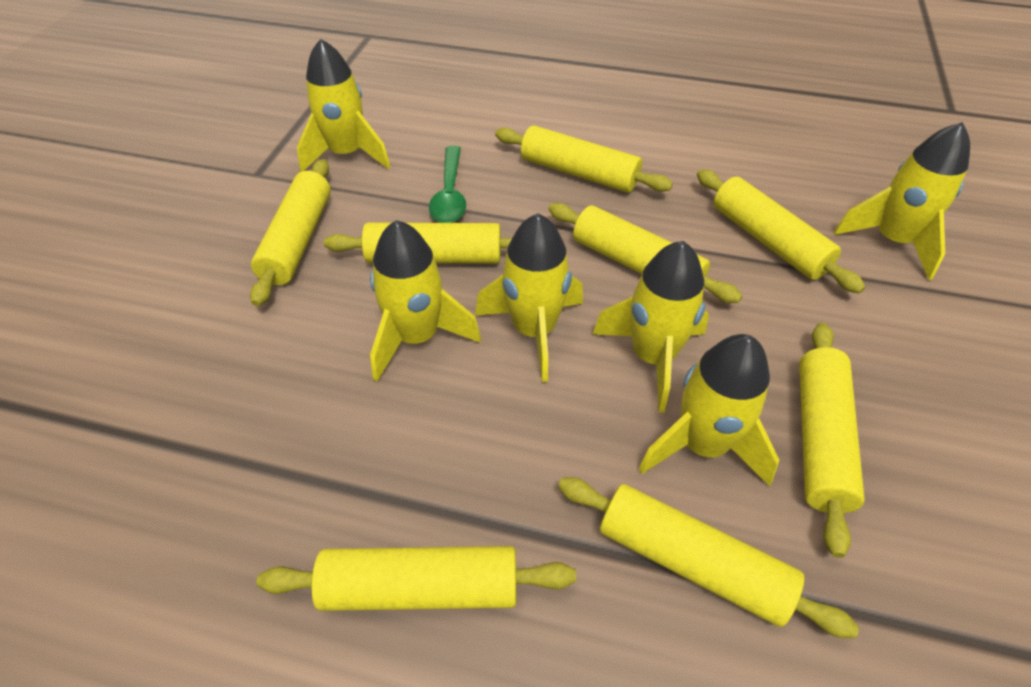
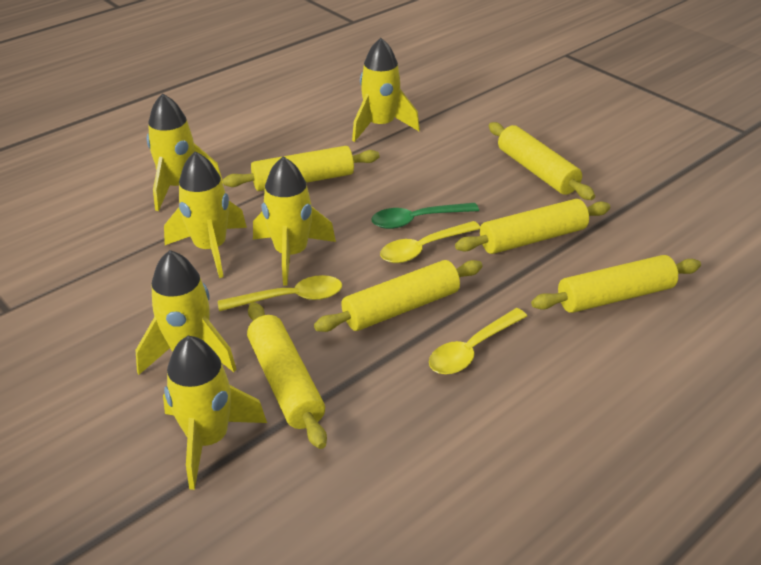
yellow rolling pin: 8 -> 6
yellow spoon: 0 -> 3

